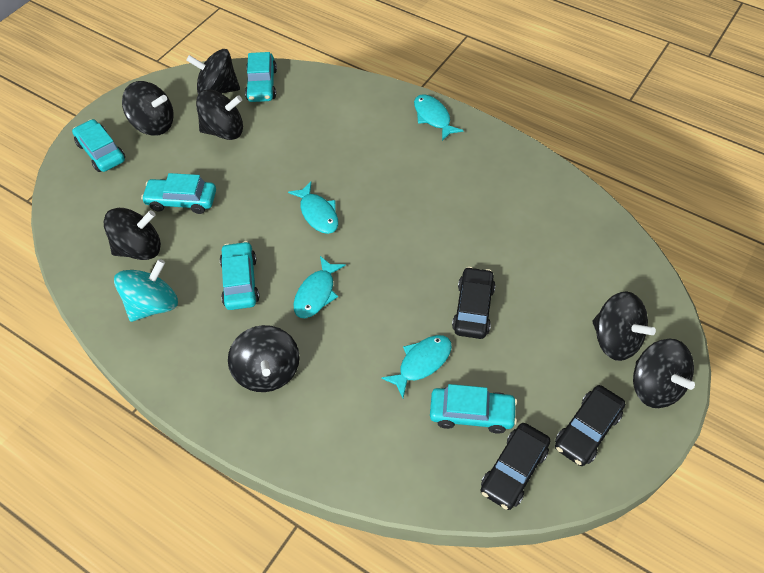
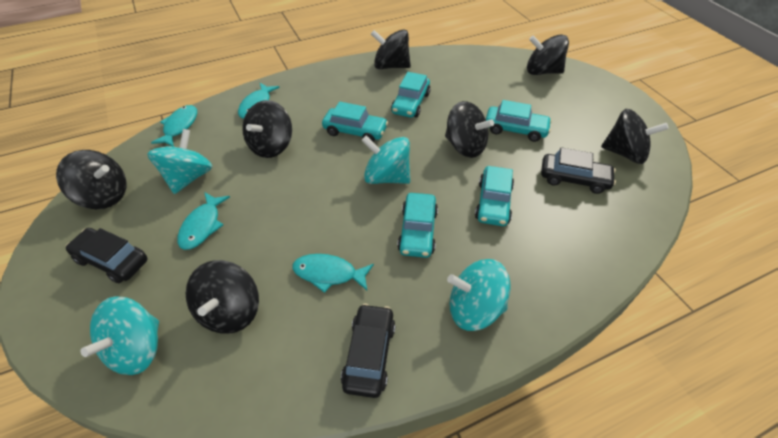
turquoise spinning top: 1 -> 4

